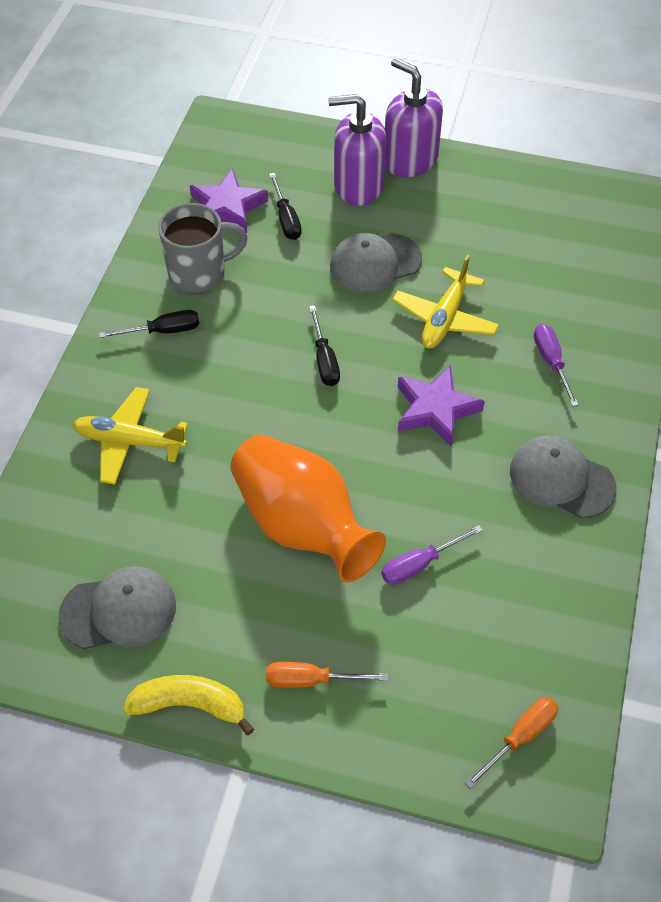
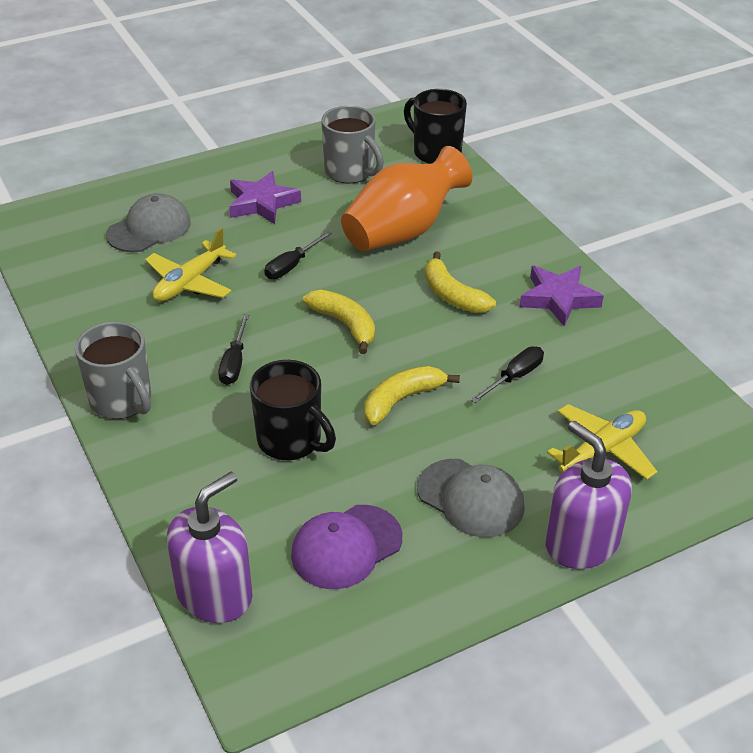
black mug: 0 -> 2
grey cap: 3 -> 2
grey mug: 1 -> 2
orange screwdriver: 2 -> 0
purple cap: 0 -> 1
purple screwdriver: 2 -> 0
yellow banana: 1 -> 3

